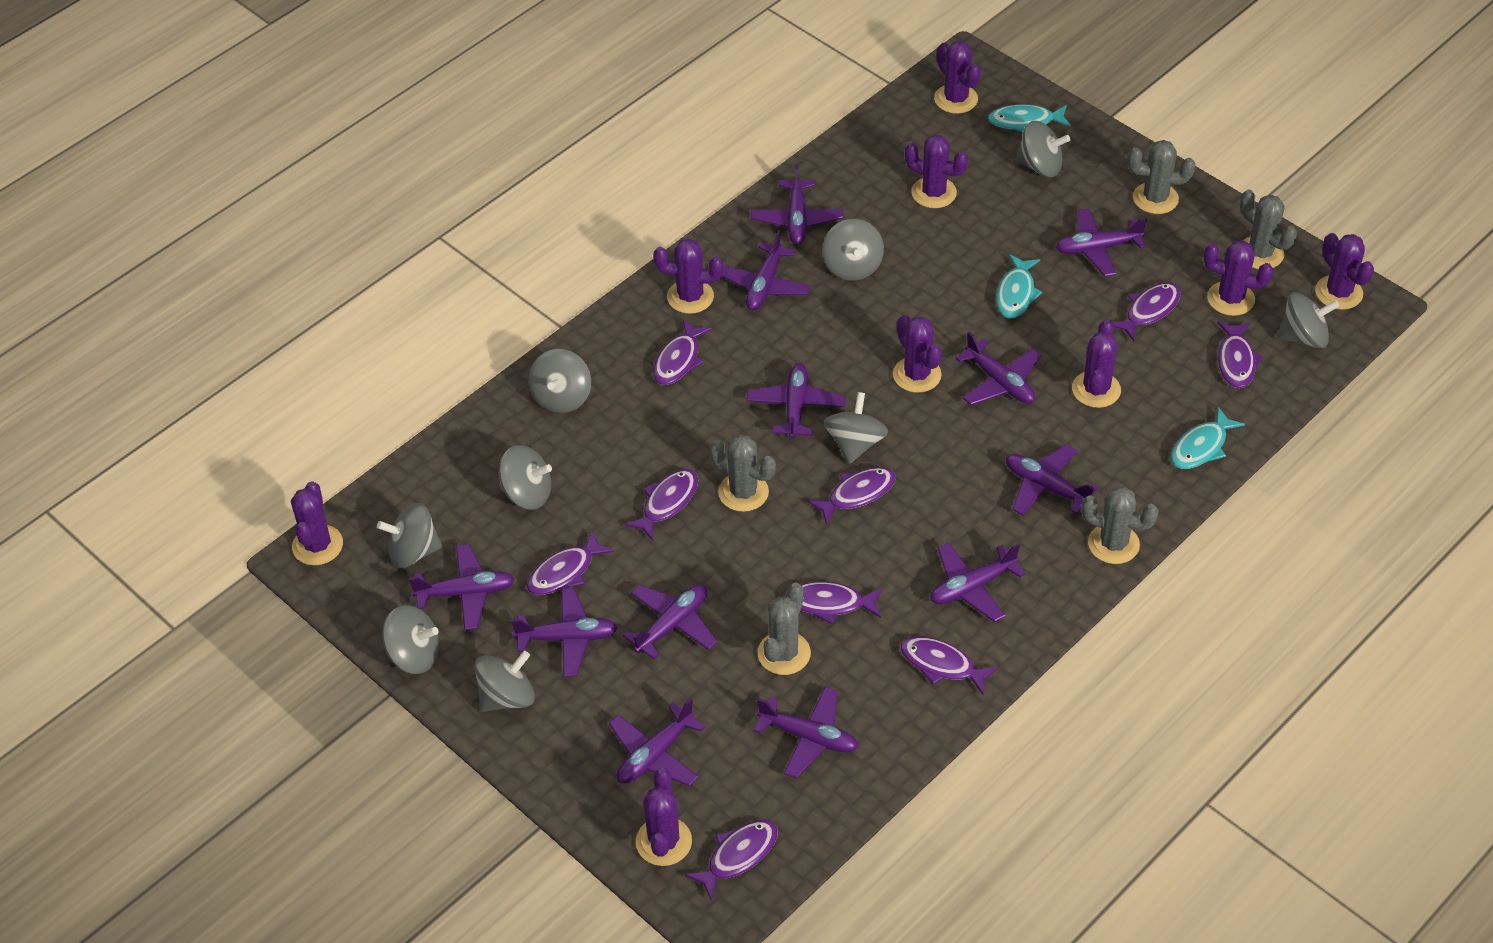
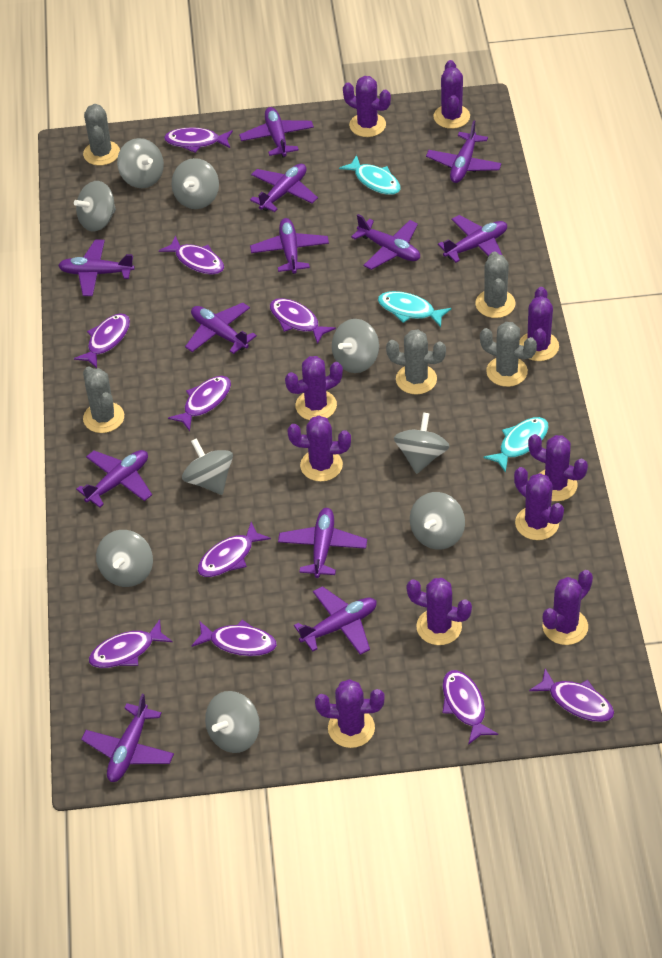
purple cactus: 9 -> 10
purple fish: 9 -> 10

